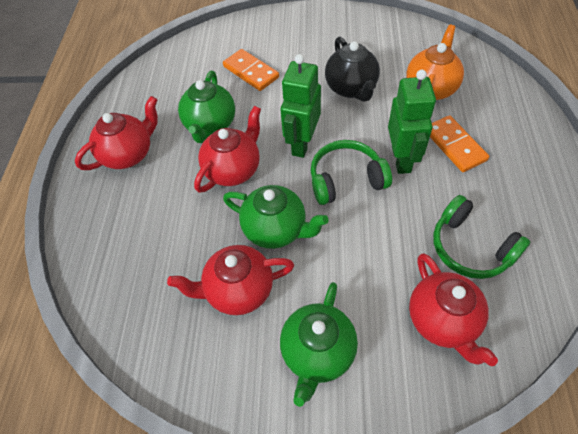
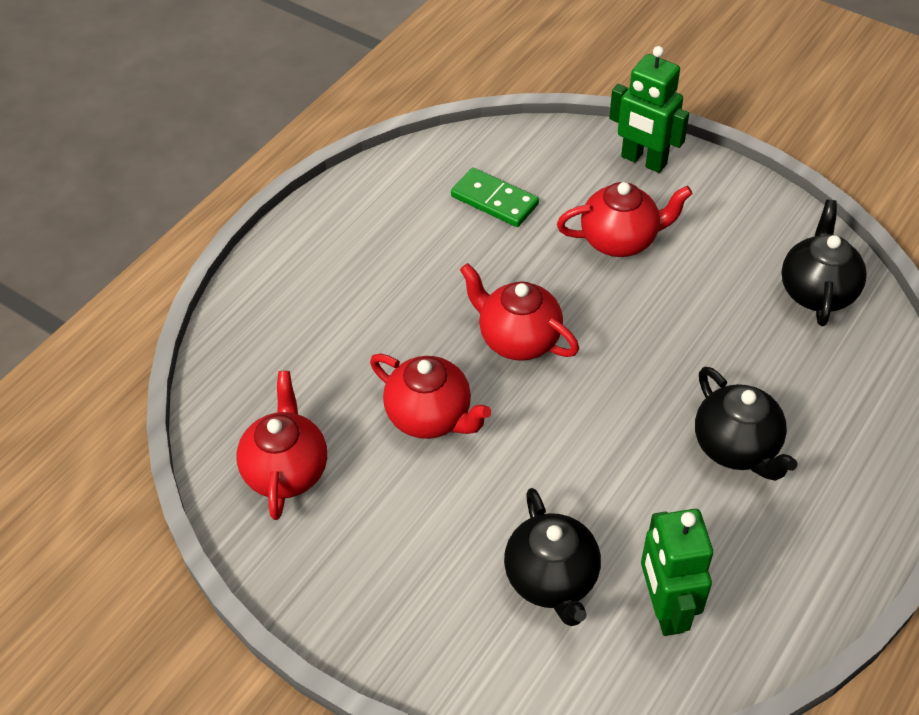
black teapot: 1 -> 3
green domino: 0 -> 1
green headphones: 2 -> 0
green teapot: 3 -> 0
orange domino: 2 -> 0
orange teapot: 1 -> 0

